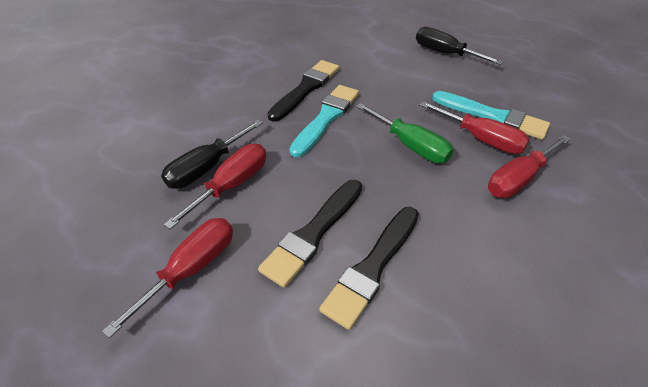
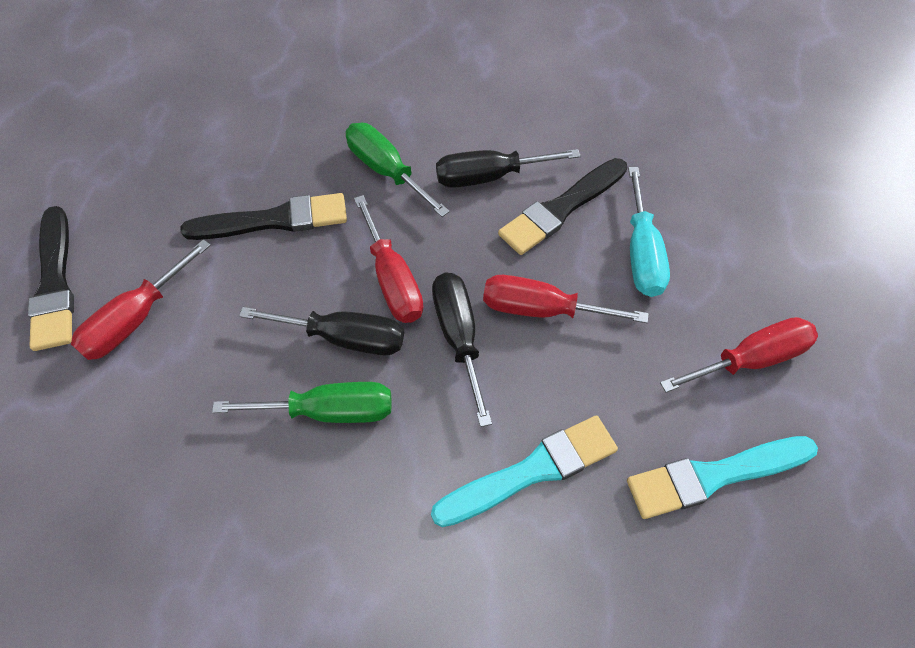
black screwdriver: 2 -> 3
green screwdriver: 1 -> 2
turquoise screwdriver: 0 -> 1

